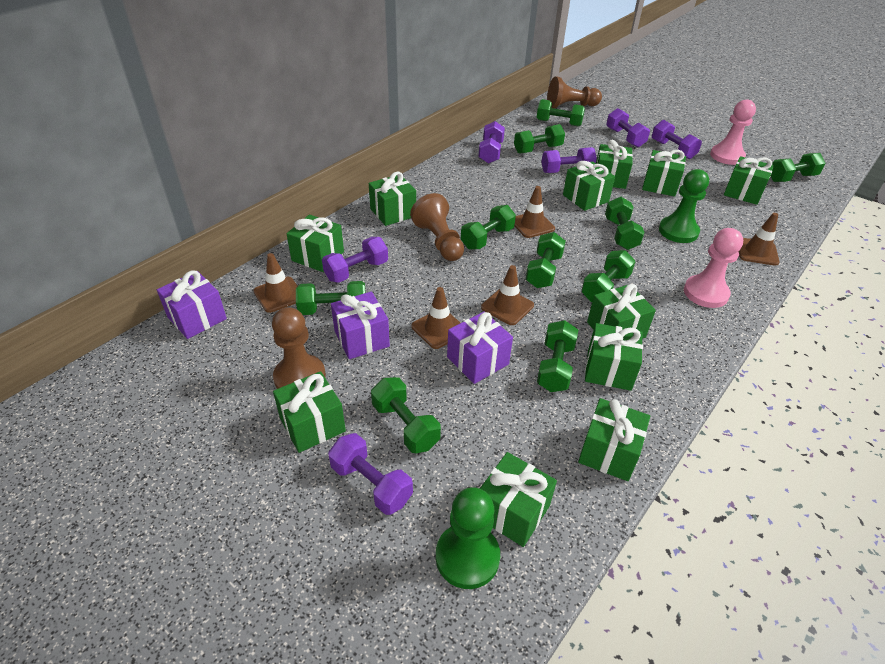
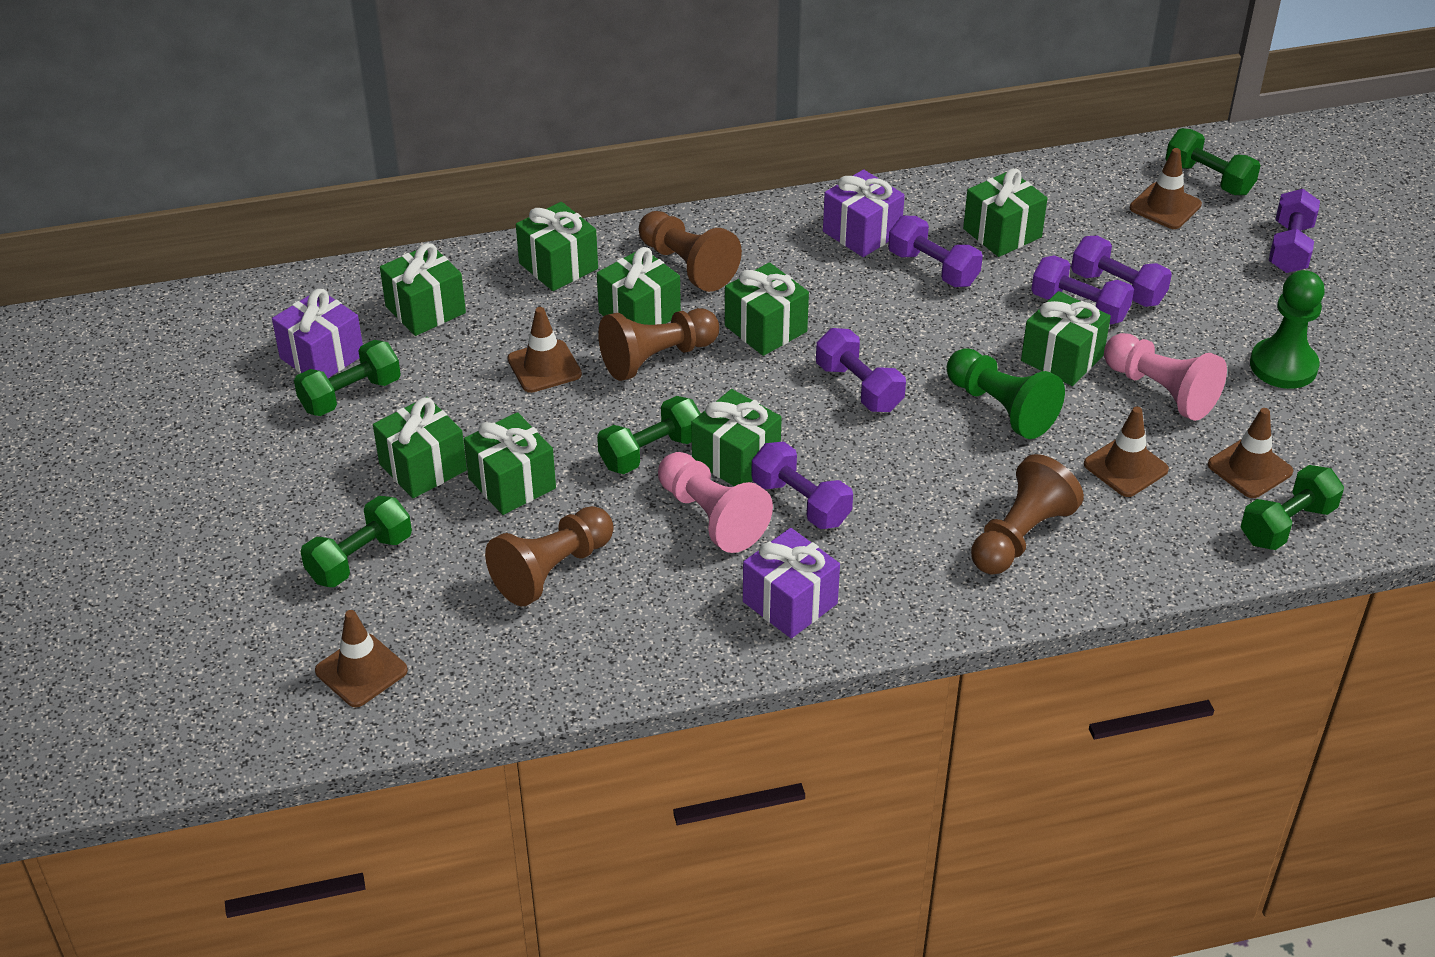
brown pawn: 3 -> 4
green dumbbell: 10 -> 5
green gift: 11 -> 9

